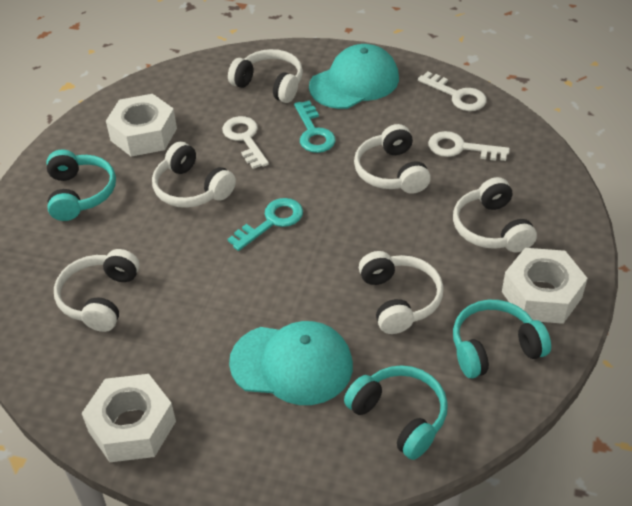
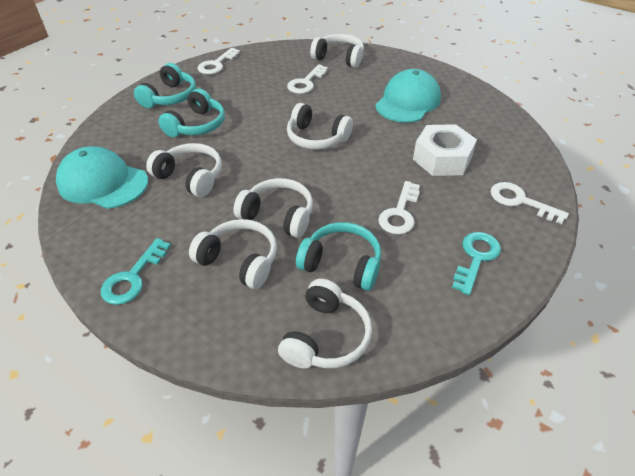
white key: 3 -> 4
white nut: 3 -> 1

